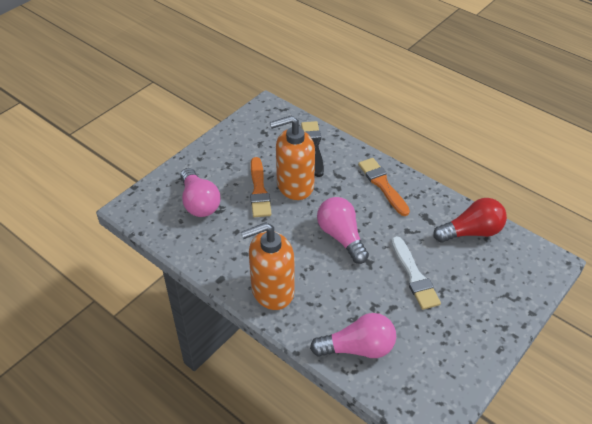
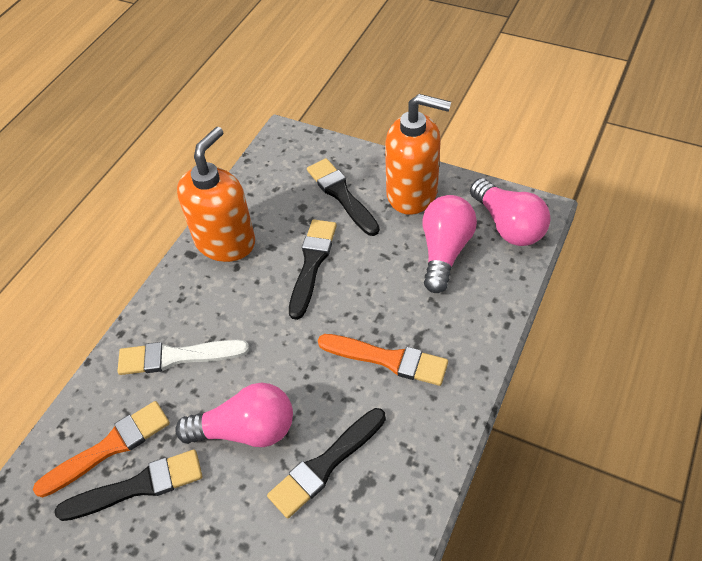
black brush: 1 -> 4
red light bulb: 1 -> 0

